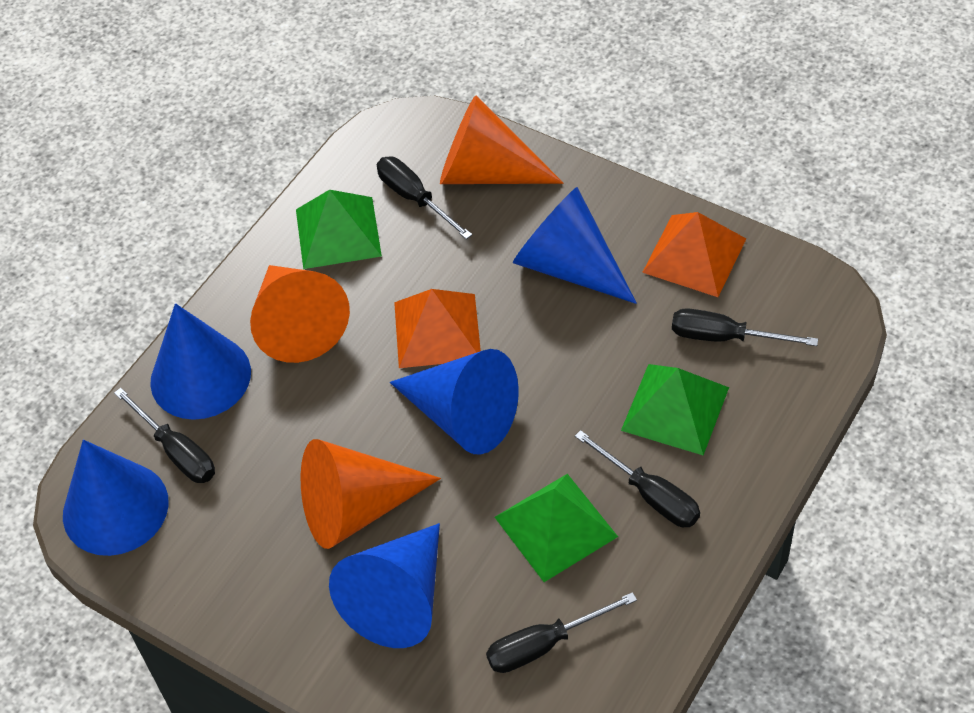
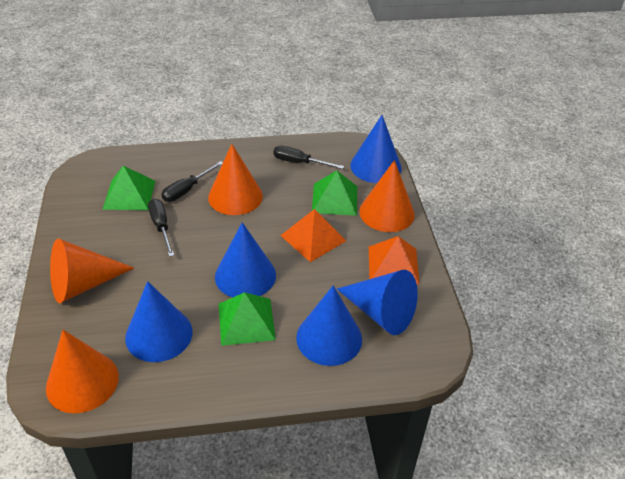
black screwdriver: 5 -> 3
orange cone: 3 -> 4

